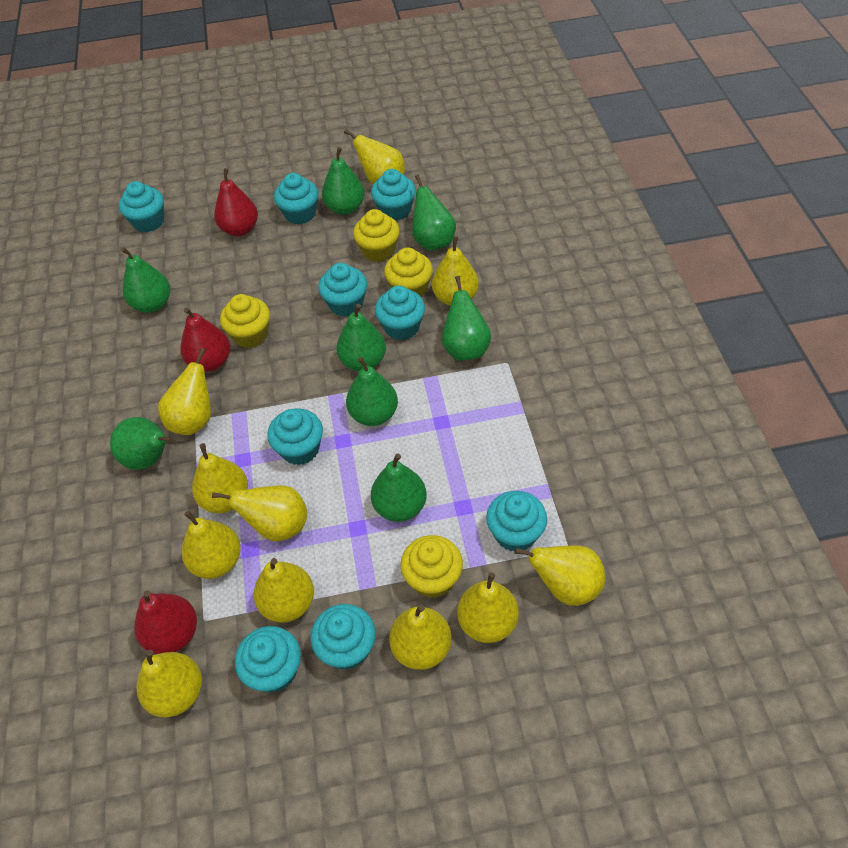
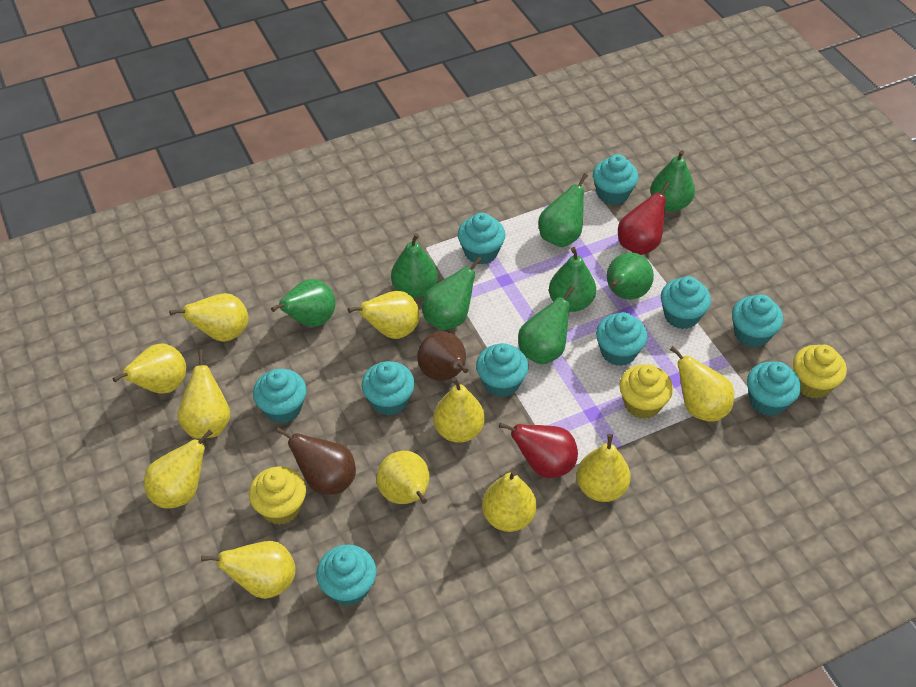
brown pear: 0 -> 2
red pear: 3 -> 2
turquoise cupcake: 9 -> 10
yellow cupcake: 4 -> 3

